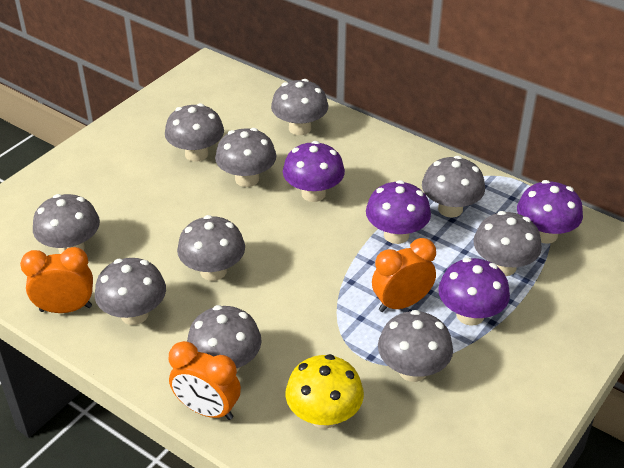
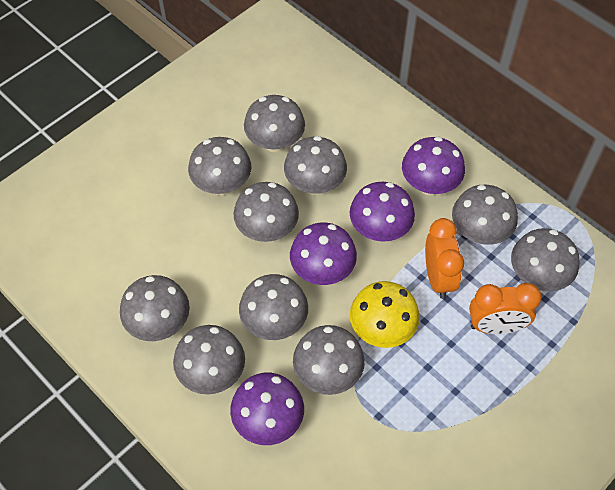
orange clock: 3 -> 2

